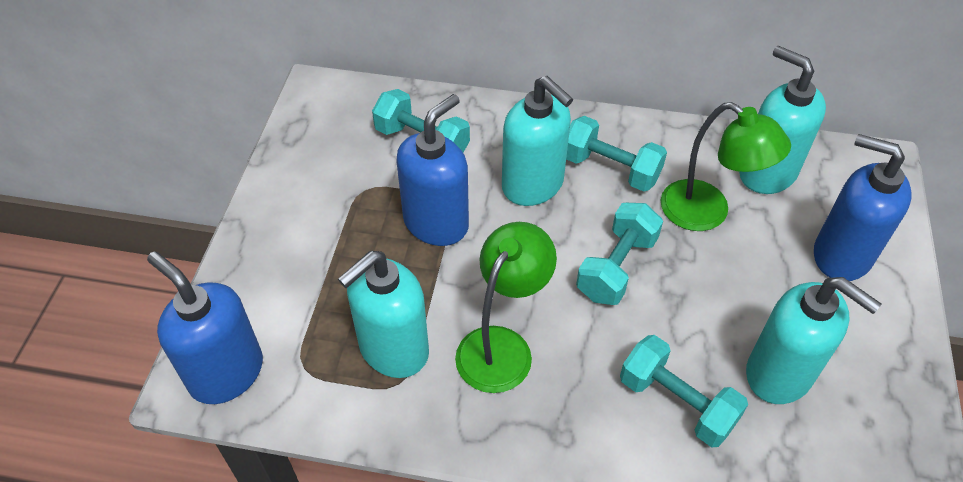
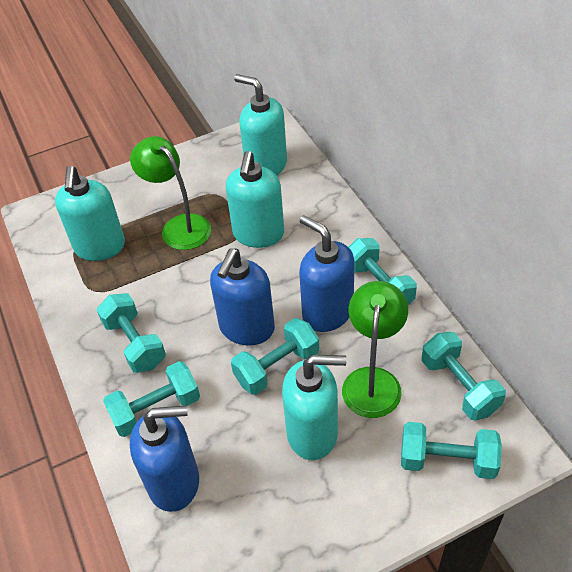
turquoise dumbbell: 4 -> 6

